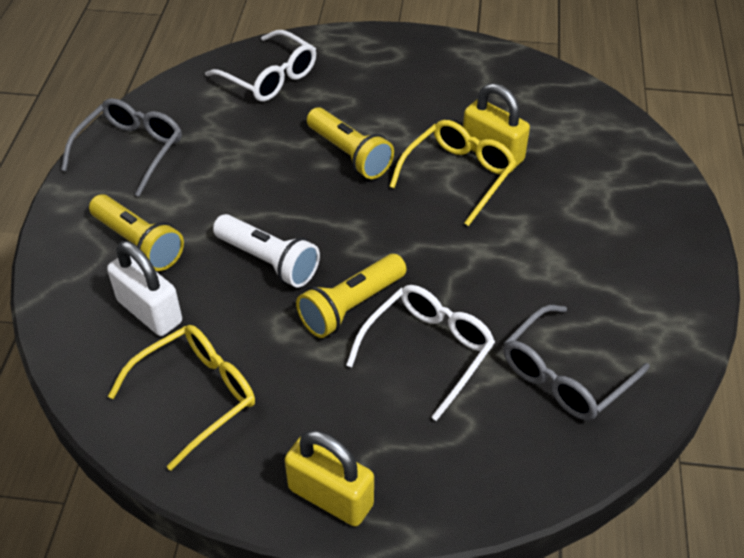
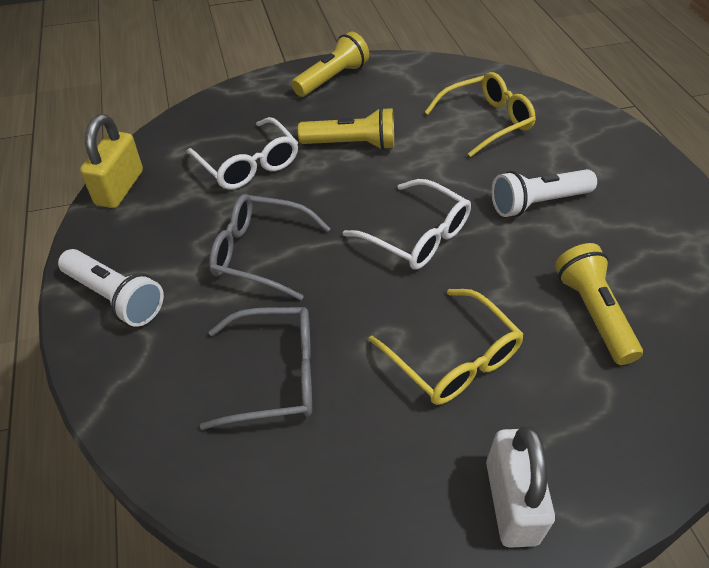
white flashlight: 1 -> 2
yellow padlock: 2 -> 1

